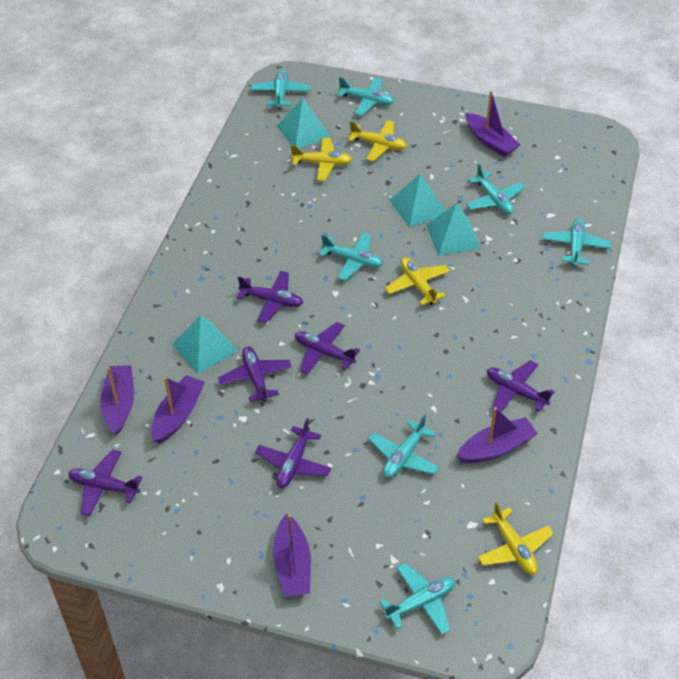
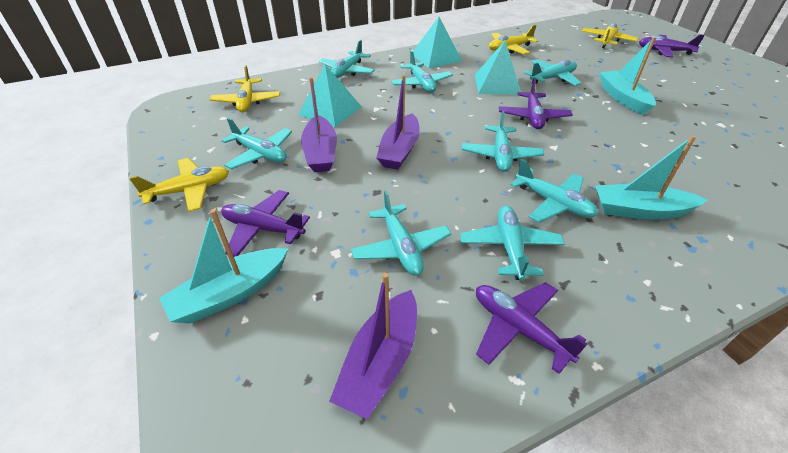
purple boat: 5 -> 3
purple plane: 6 -> 4
turquoise boat: 0 -> 3
turquoise plane: 7 -> 8
turquoise pyramid: 4 -> 3

